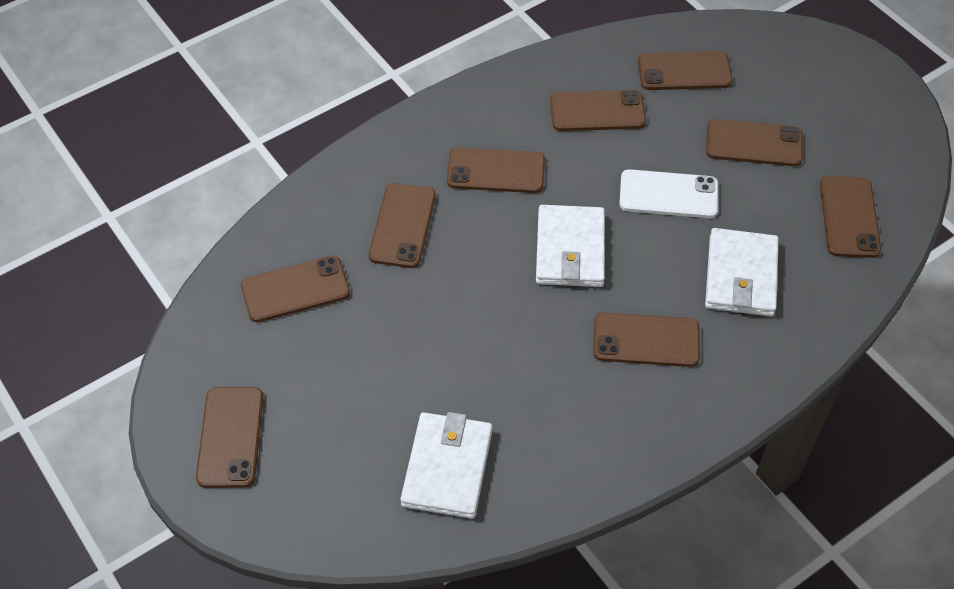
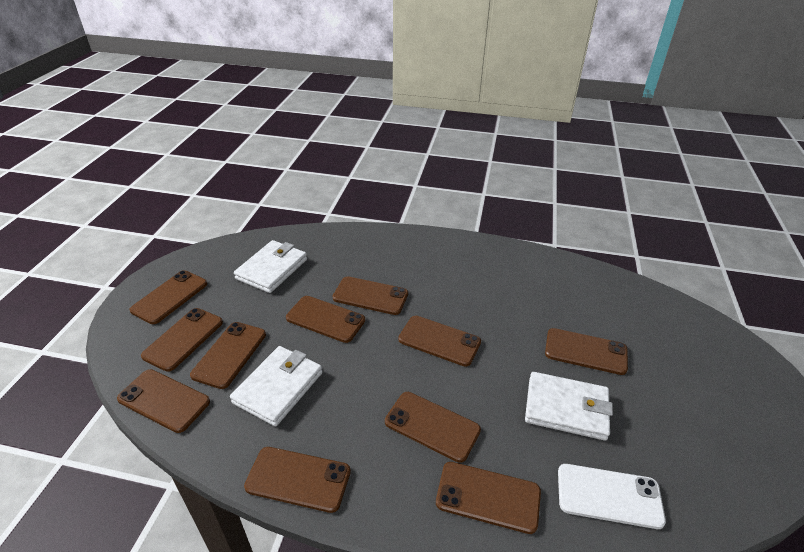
brown phone: 9 -> 11

